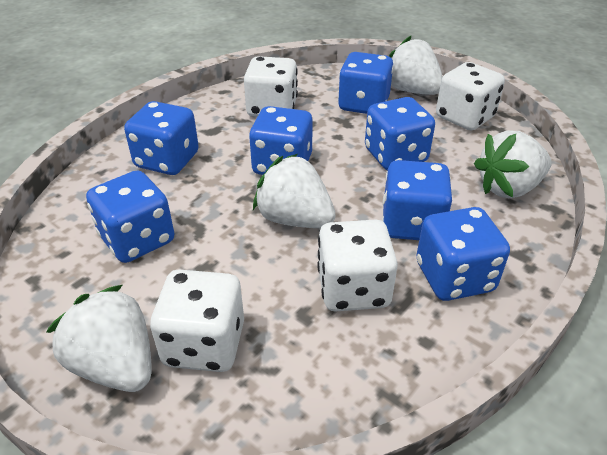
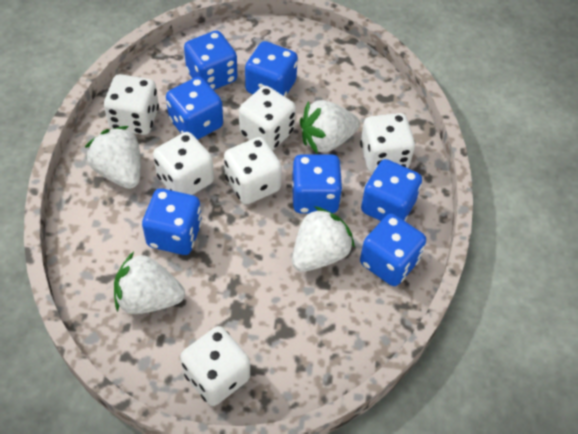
white dice: 4 -> 6

